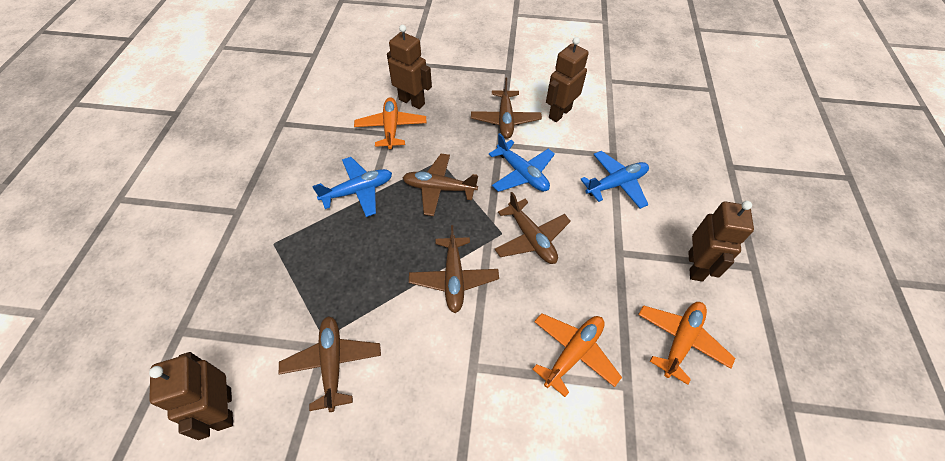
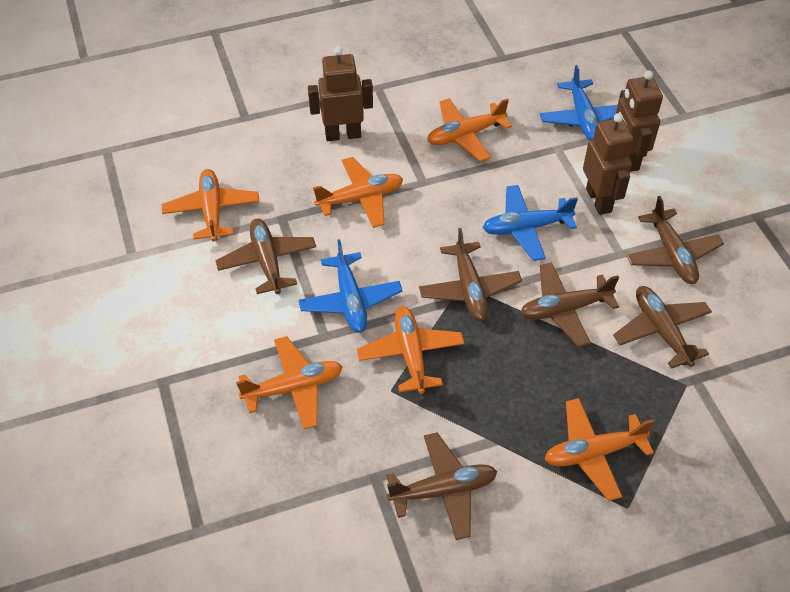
brown plane: 5 -> 6
brown robot: 4 -> 3
orange plane: 3 -> 6

